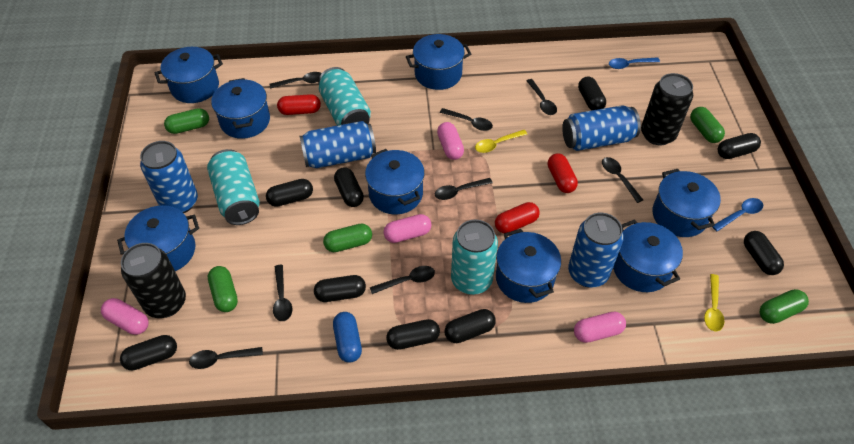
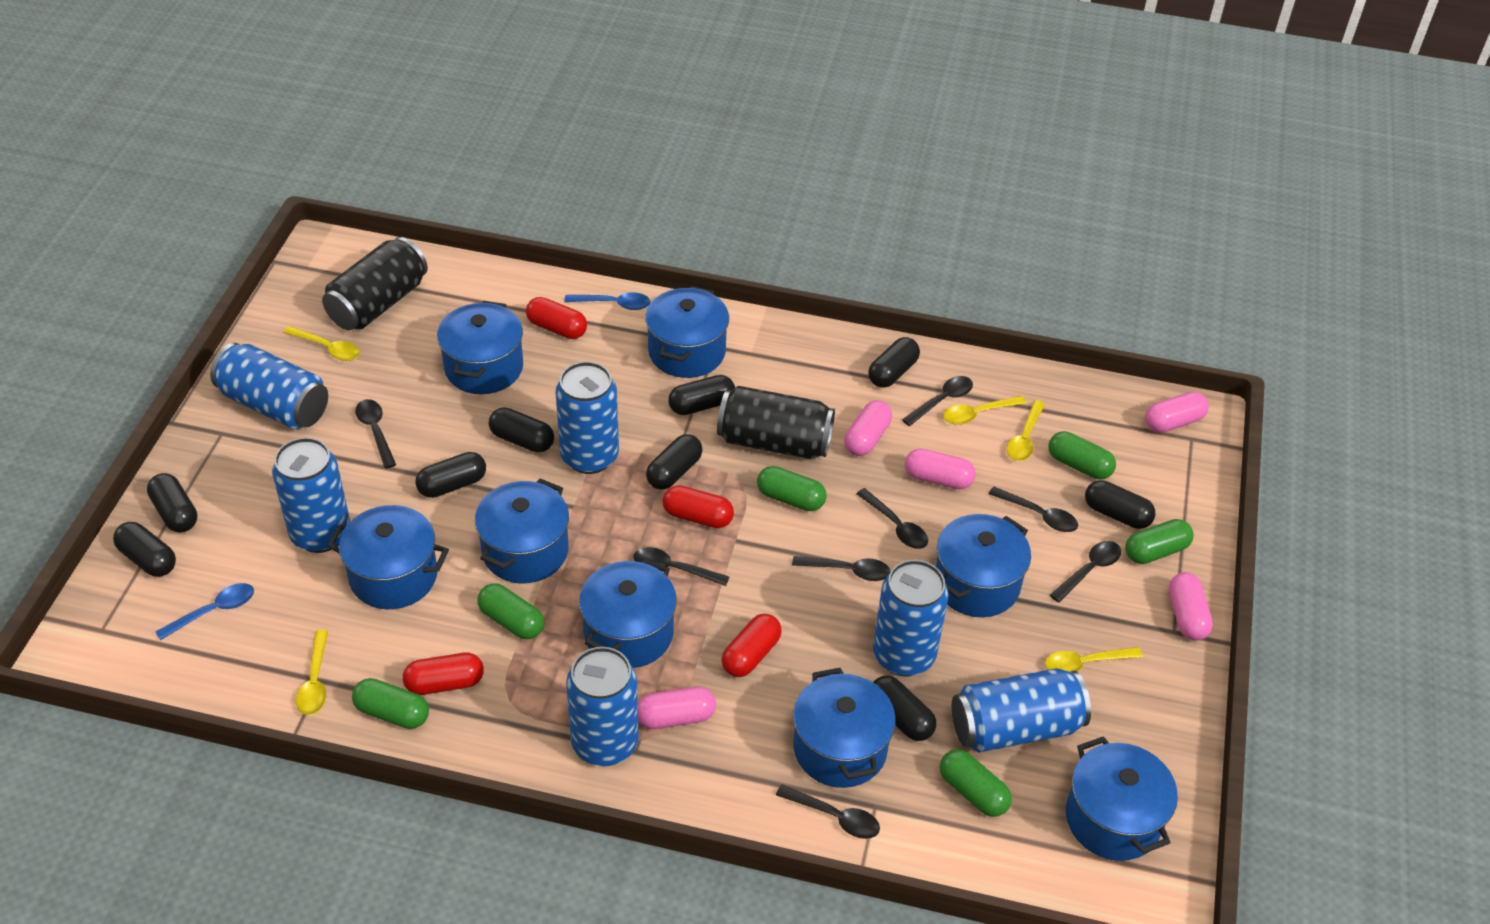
blue can: 4 -> 6
blue capsule: 1 -> 0
green capsule: 5 -> 6
pink capsule: 4 -> 5
red capsule: 3 -> 4
turquoise can: 3 -> 0
yellow spoon: 2 -> 5

